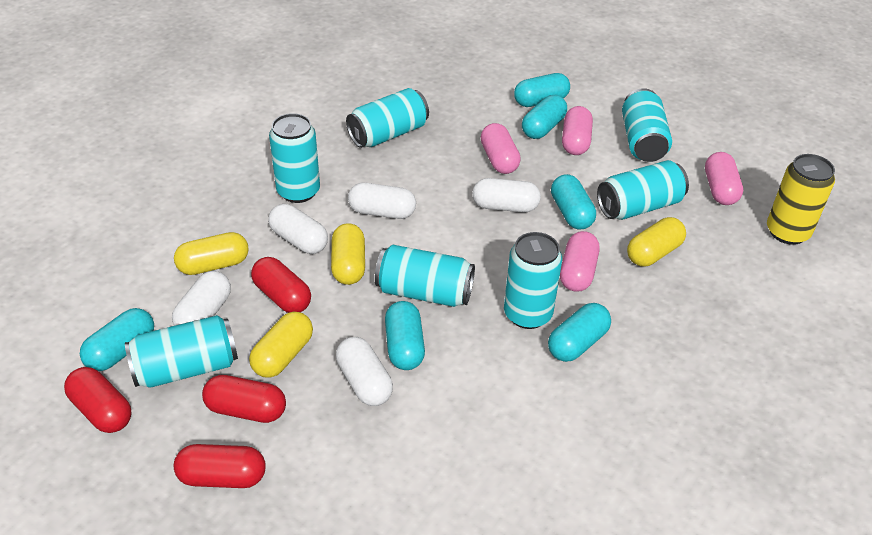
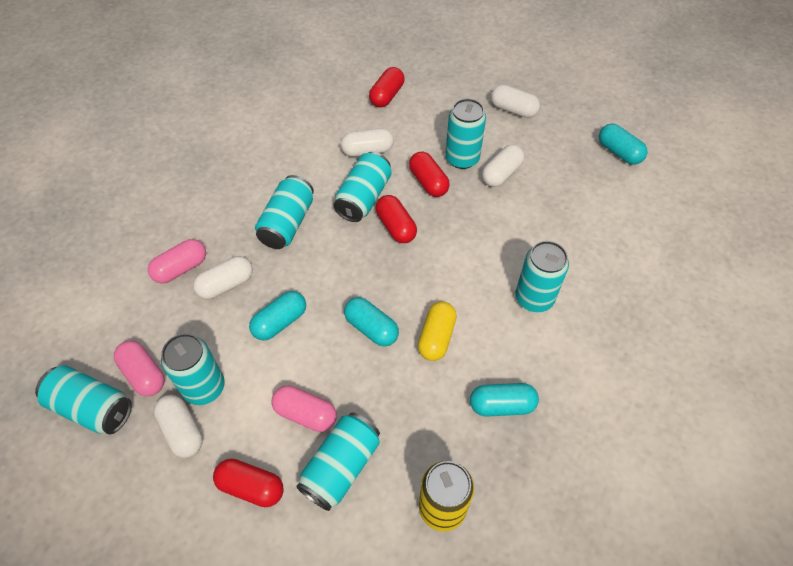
pink capsule: 4 -> 3
turquoise capsule: 6 -> 4
yellow capsule: 4 -> 1

